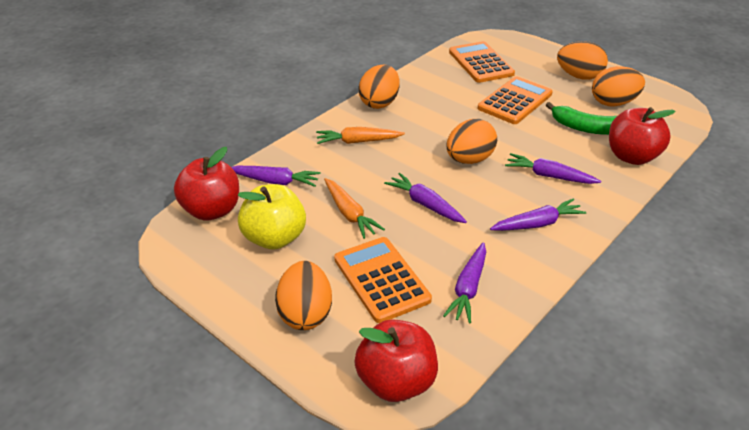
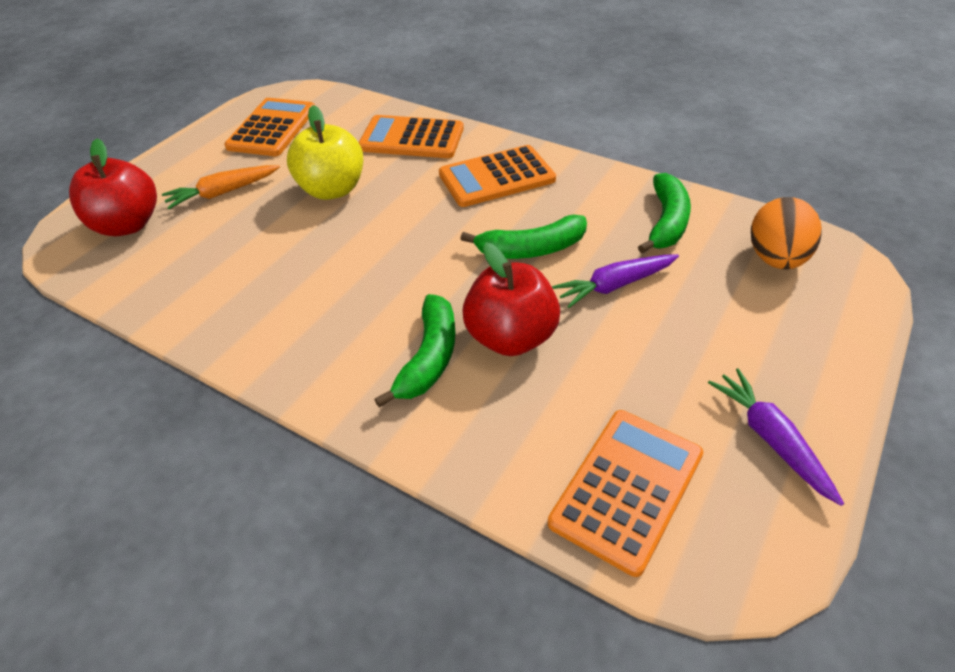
green banana: 1 -> 3
orange calculator: 3 -> 4
orange carrot: 2 -> 1
orange egg: 5 -> 1
purple carrot: 5 -> 2
red apple: 3 -> 2

